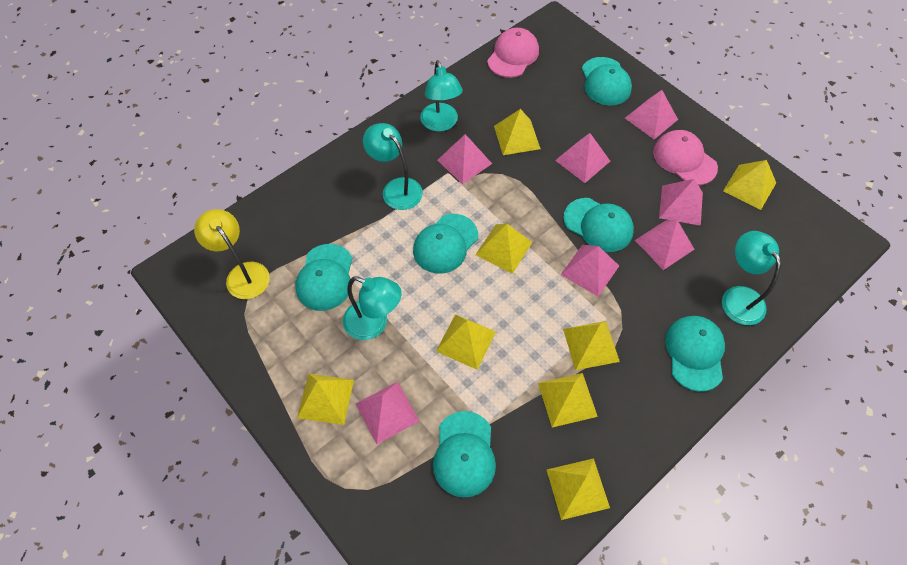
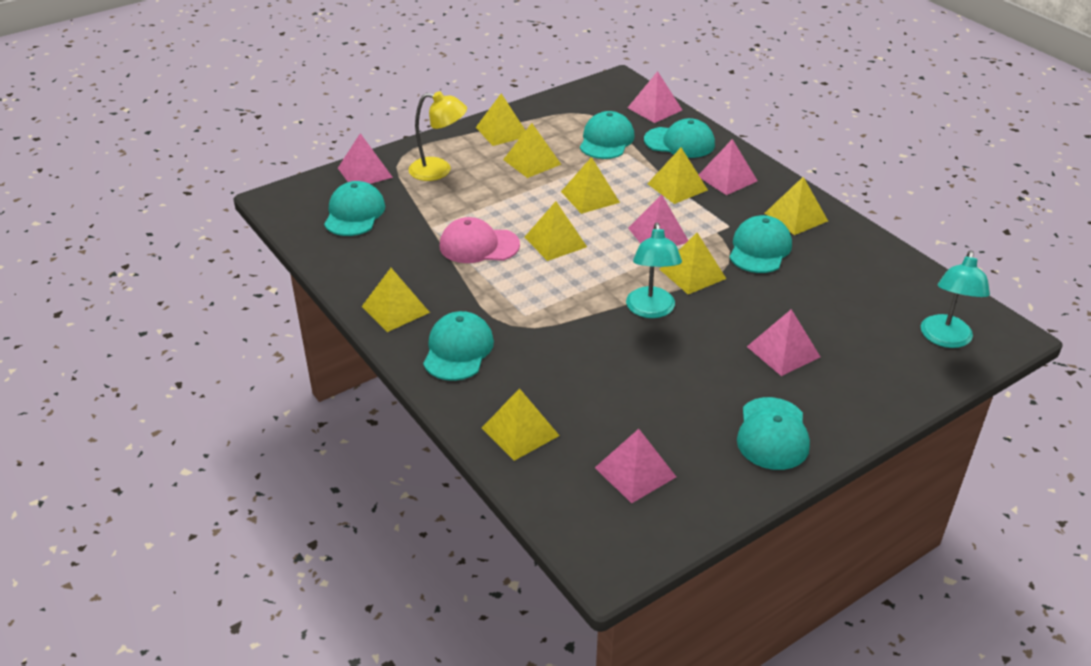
pink cap: 2 -> 1
pink pyramid: 7 -> 6
turquoise lamp: 4 -> 2
yellow pyramid: 8 -> 9

